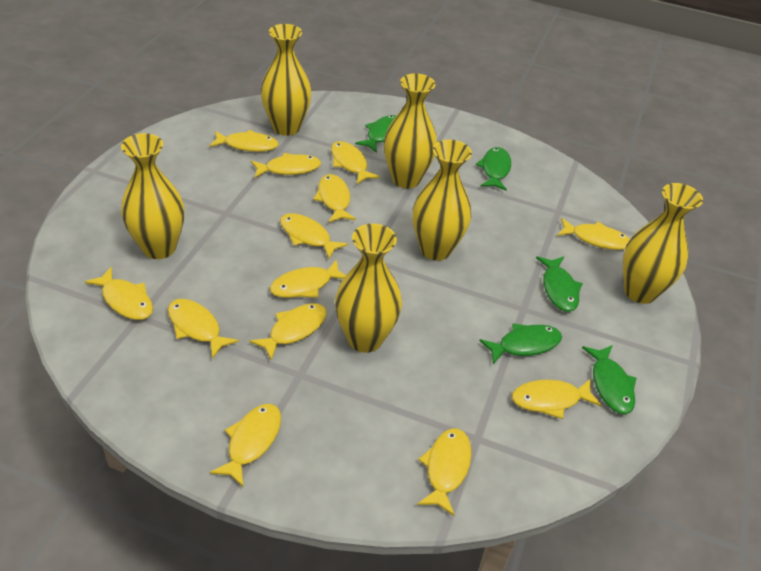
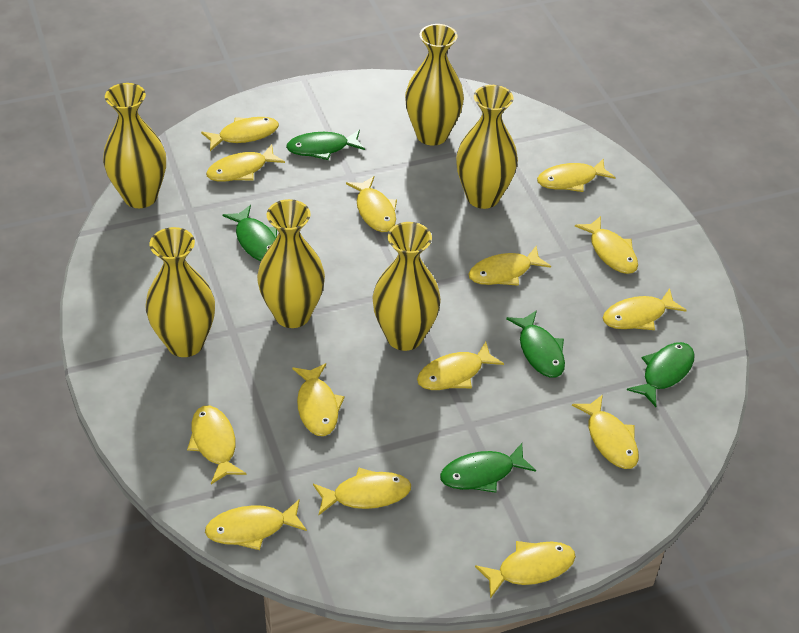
yellow fish: 13 -> 14

